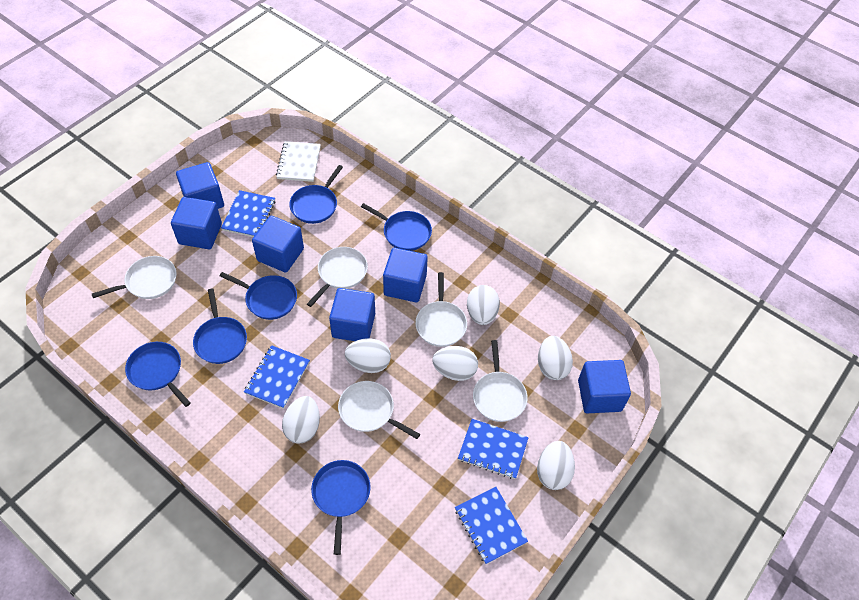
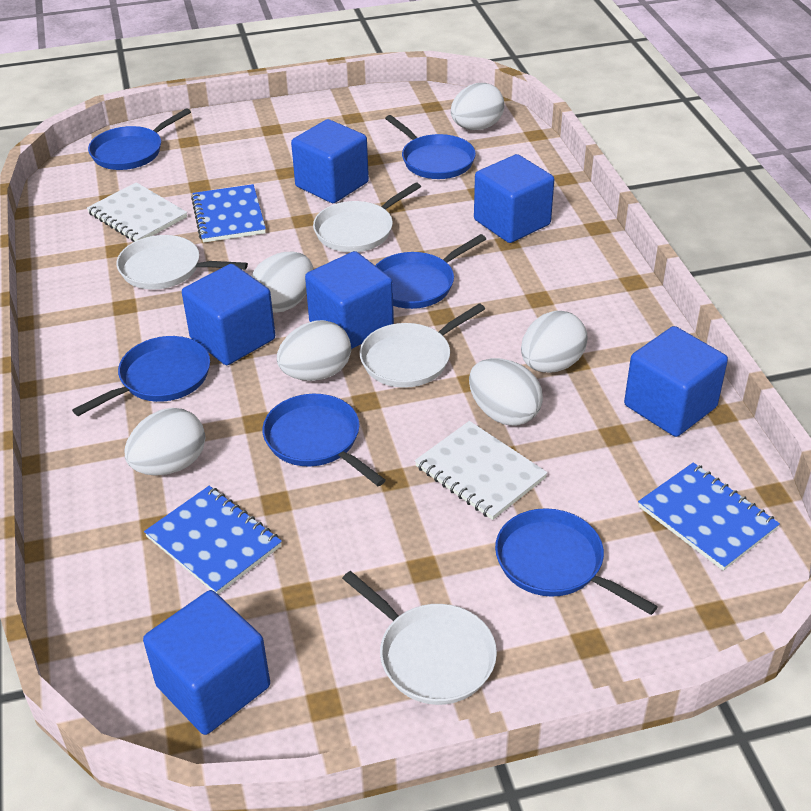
blue notebook: 4 -> 3
white notebook: 1 -> 2
white pan: 5 -> 4

